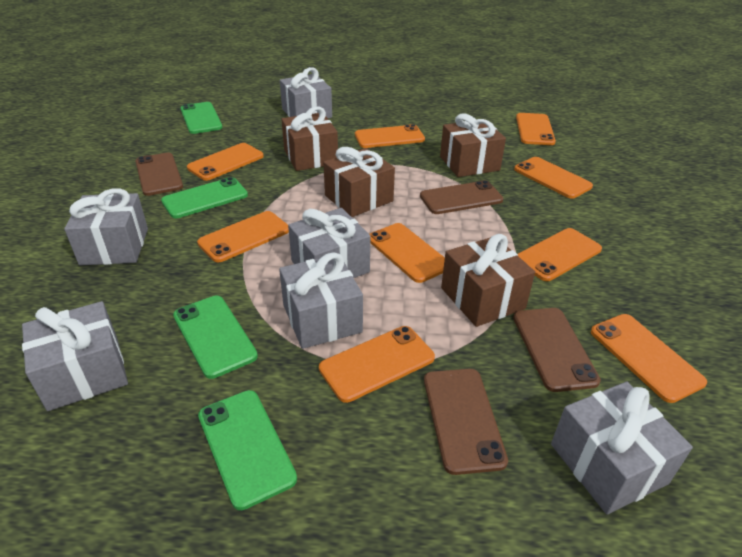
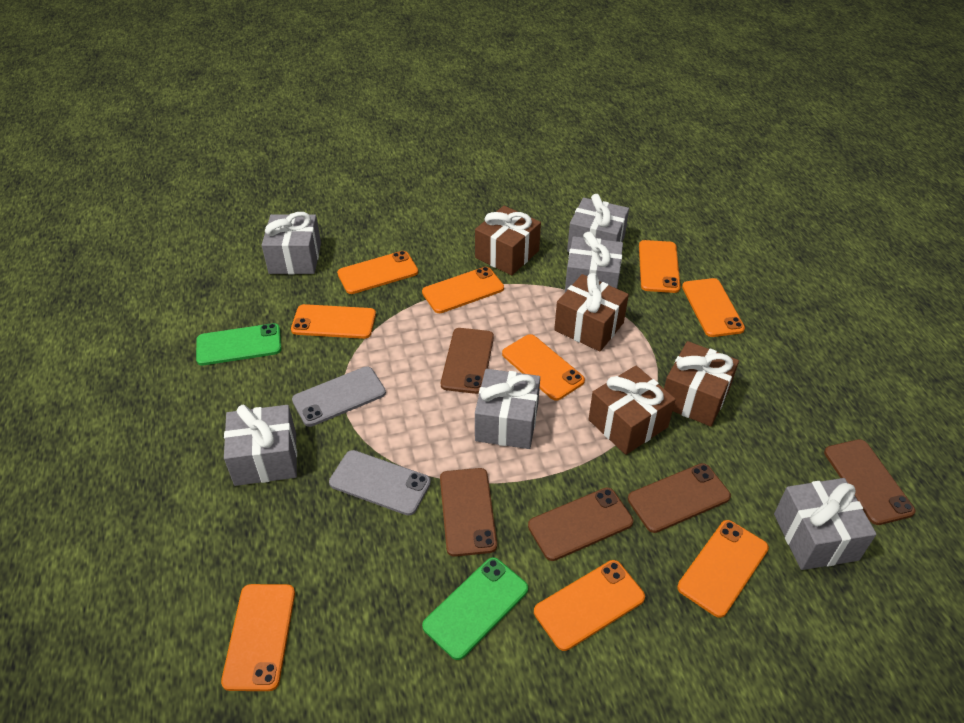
brown phone: 4 -> 5
green phone: 4 -> 2
grey phone: 0 -> 2

